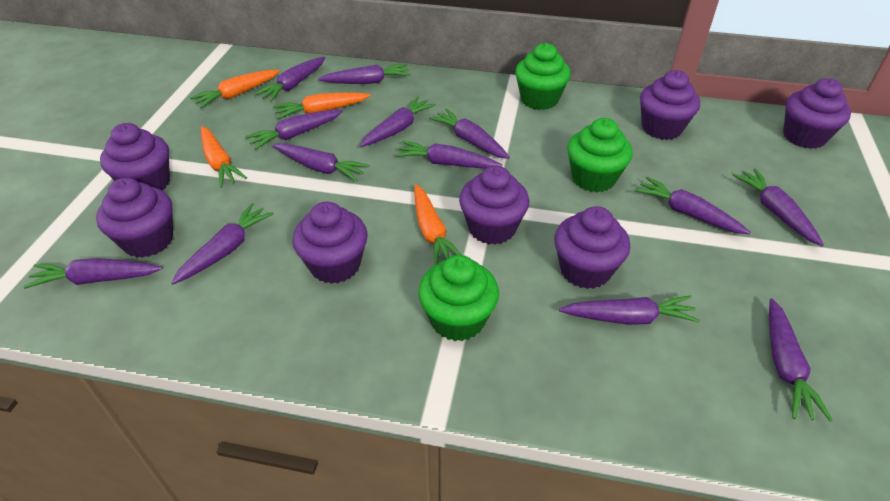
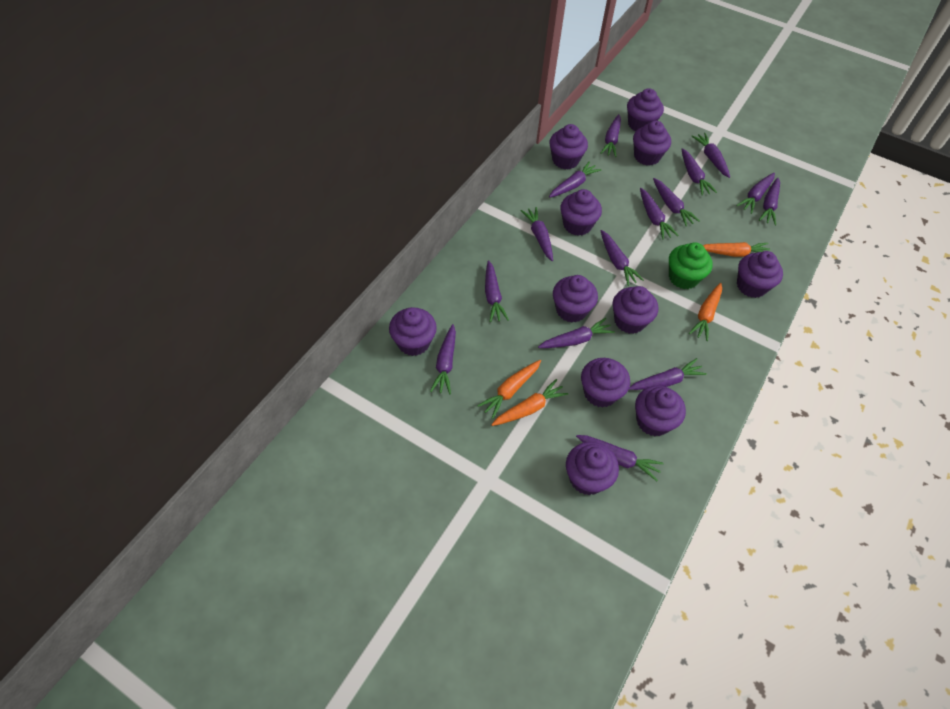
green cupcake: 3 -> 1
purple carrot: 13 -> 15
purple cupcake: 7 -> 11

